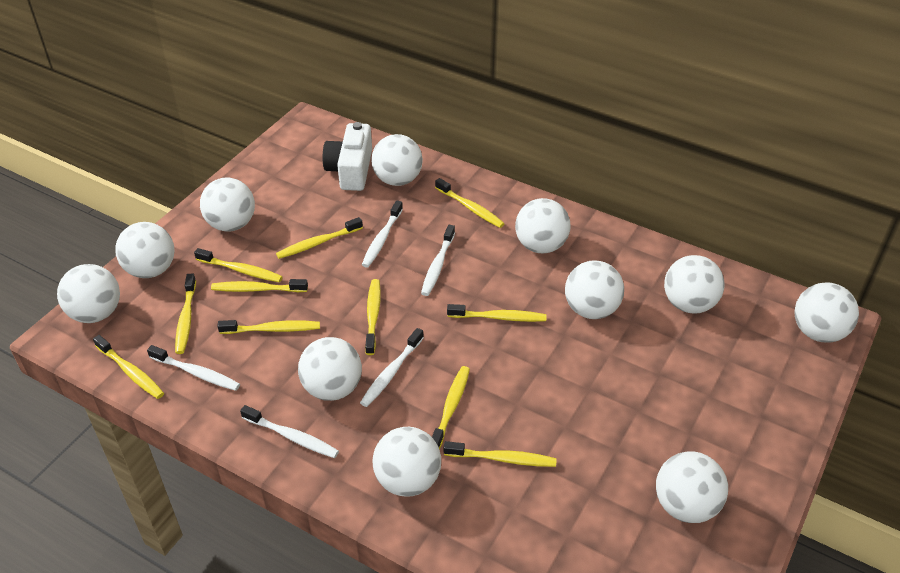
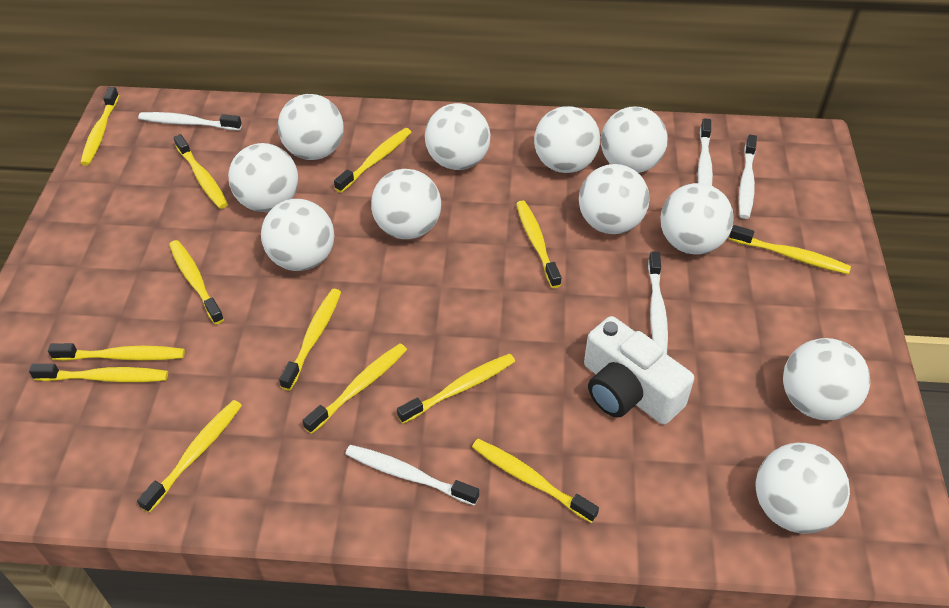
yellow toothbrush: 11 -> 13

